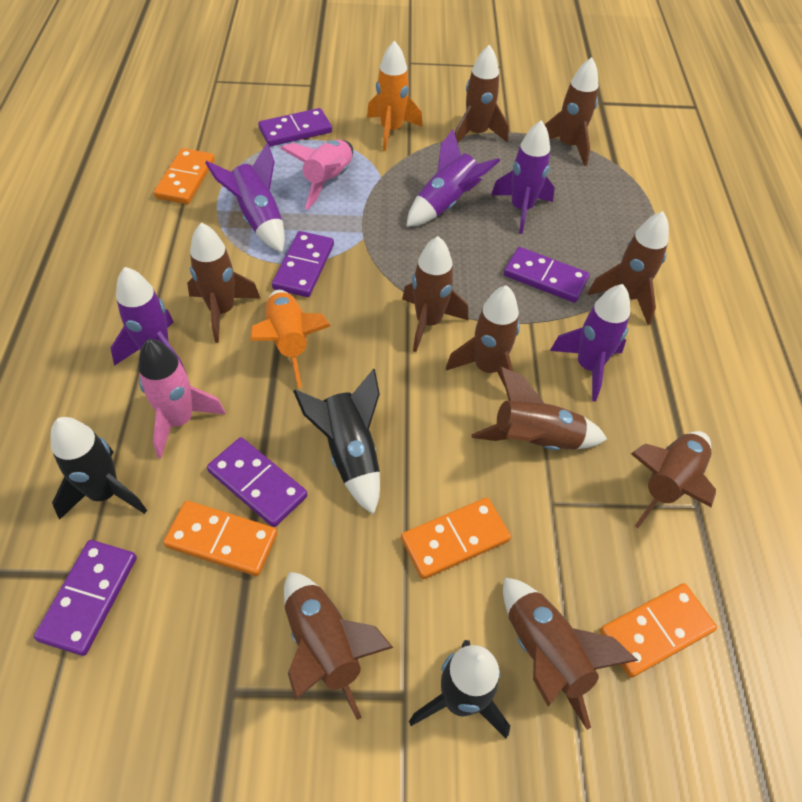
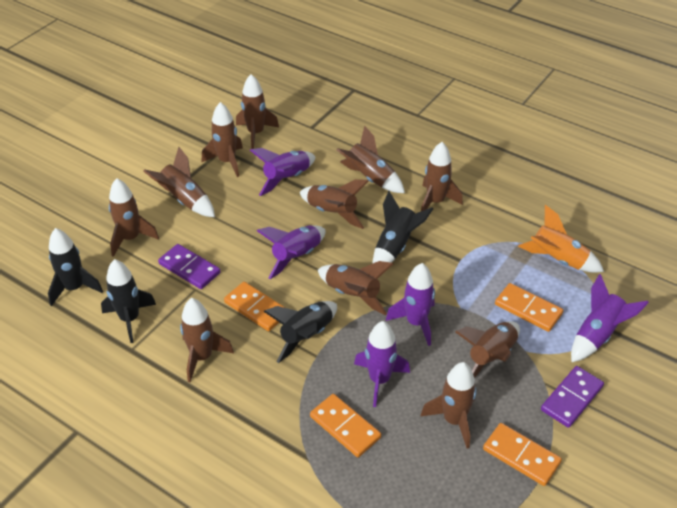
black rocket: 3 -> 4
brown rocket: 10 -> 11
orange rocket: 2 -> 1
pink rocket: 2 -> 0
purple domino: 5 -> 2

